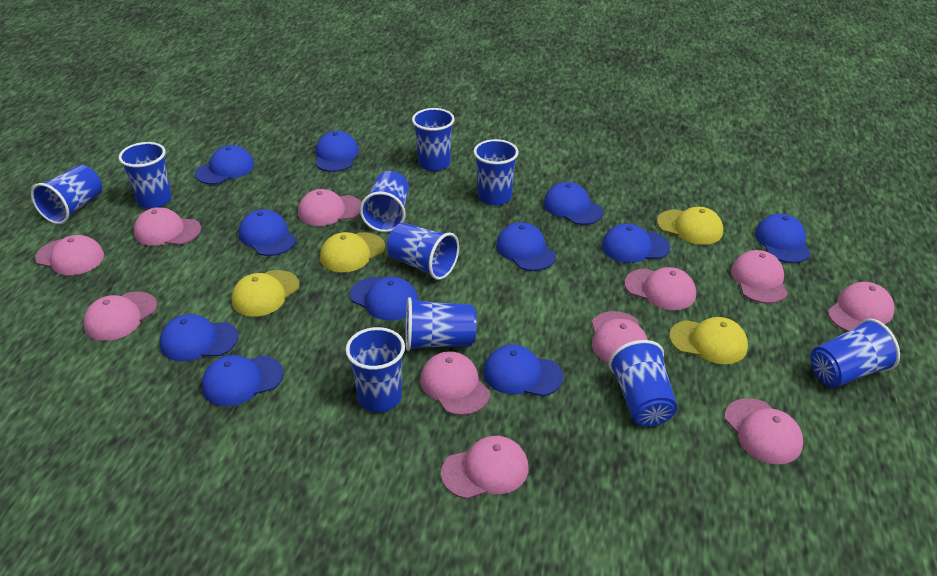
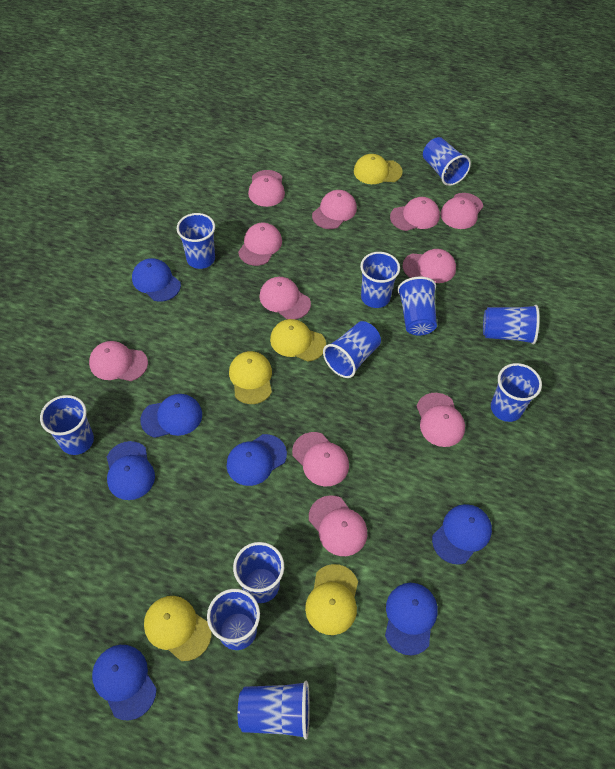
blue cap: 11 -> 7
blue cup: 10 -> 11
yellow cap: 4 -> 5

